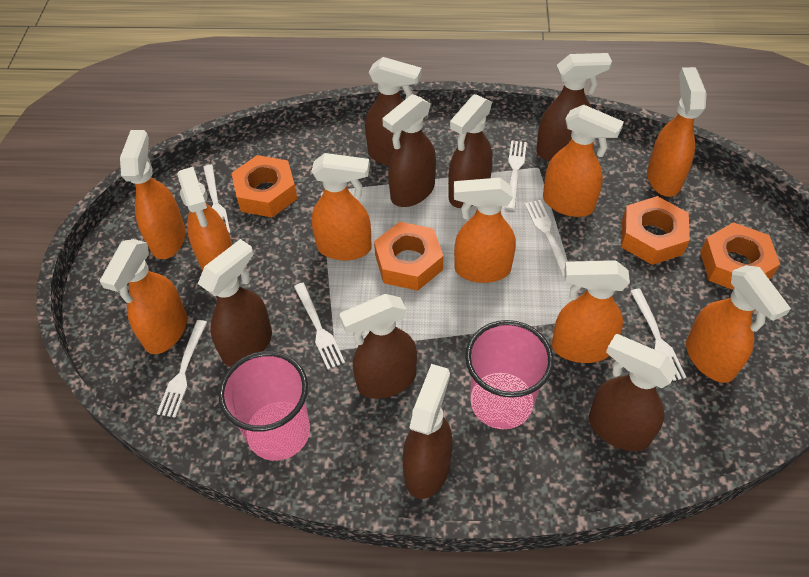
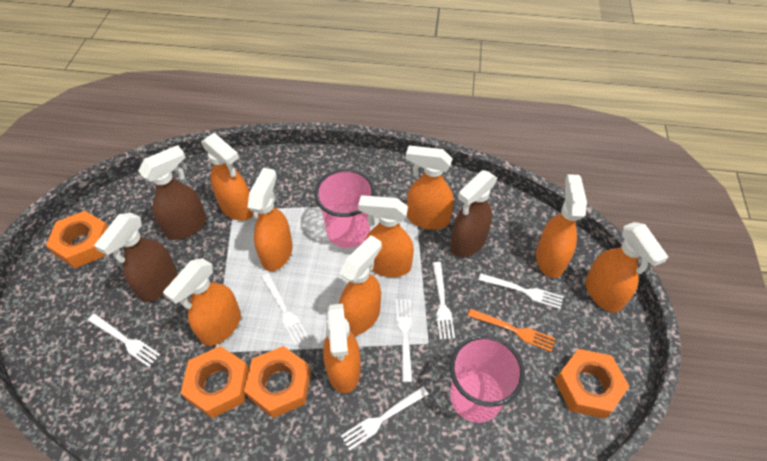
brown spray bottle: 8 -> 3
orange fork: 0 -> 1

